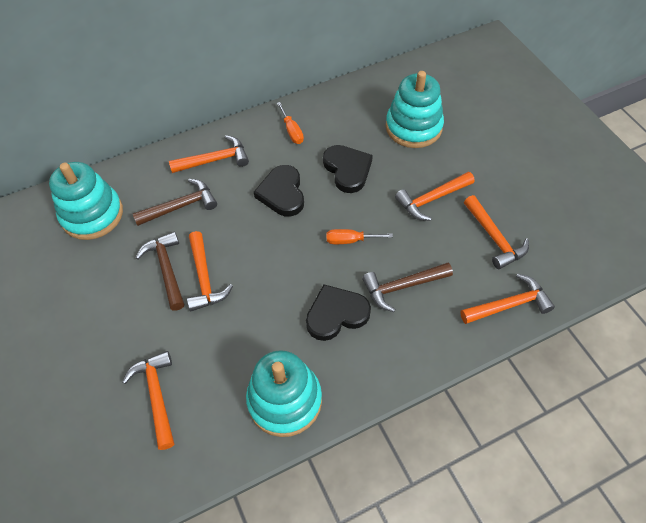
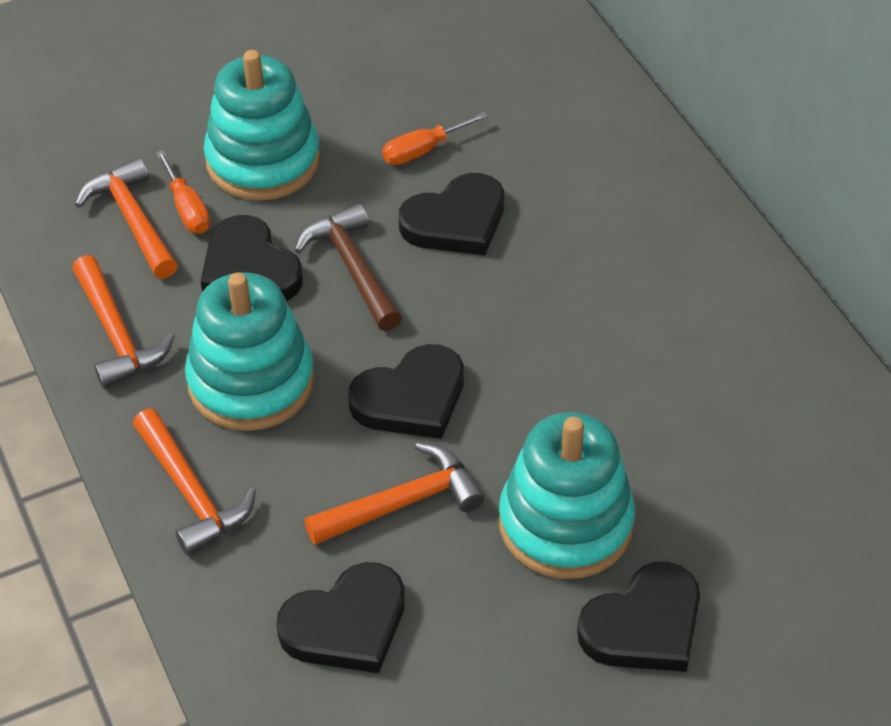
black heart: 3 -> 5
brown hammer: 3 -> 1
orange hammer: 6 -> 4

